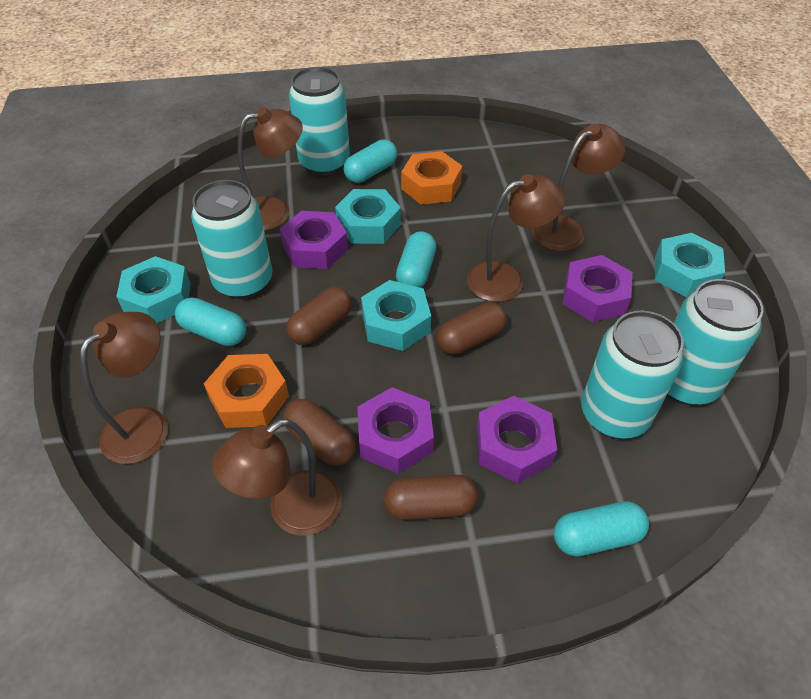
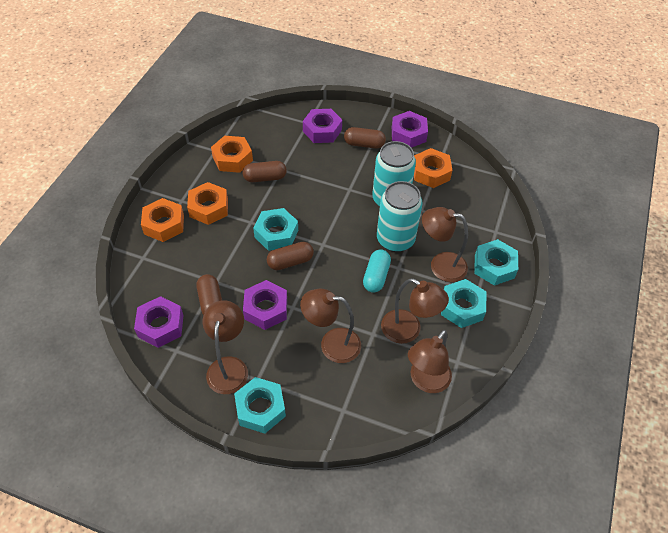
orange nut: 2 -> 4
turquoise can: 4 -> 2
turquoise capsule: 4 -> 1

